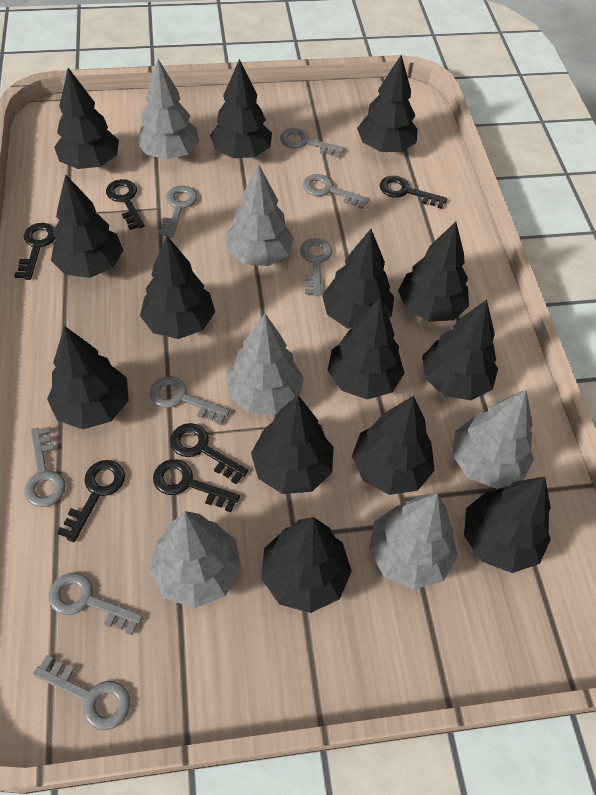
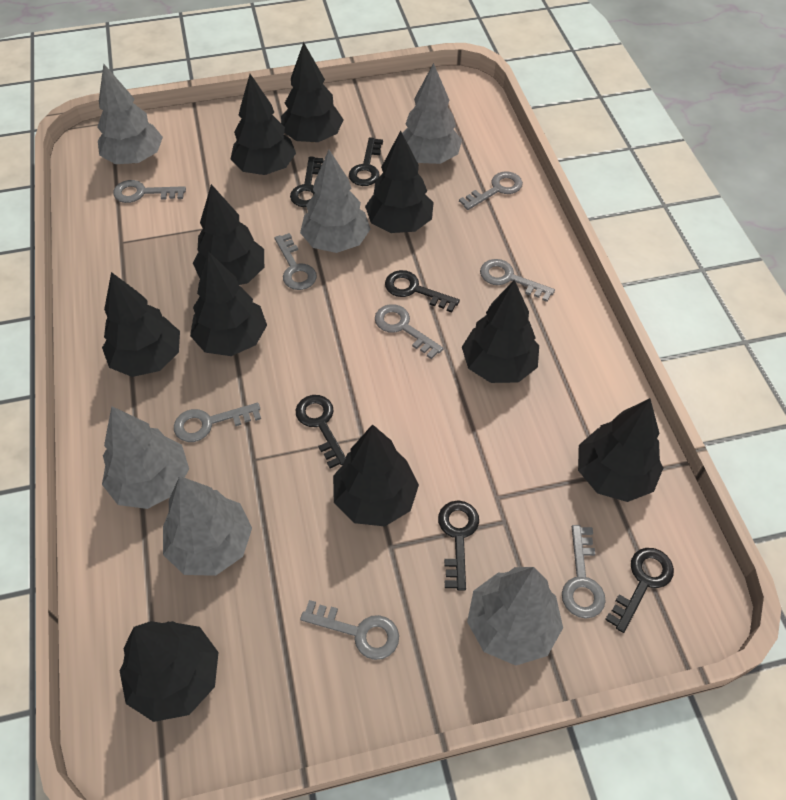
black tree: 14 -> 10

